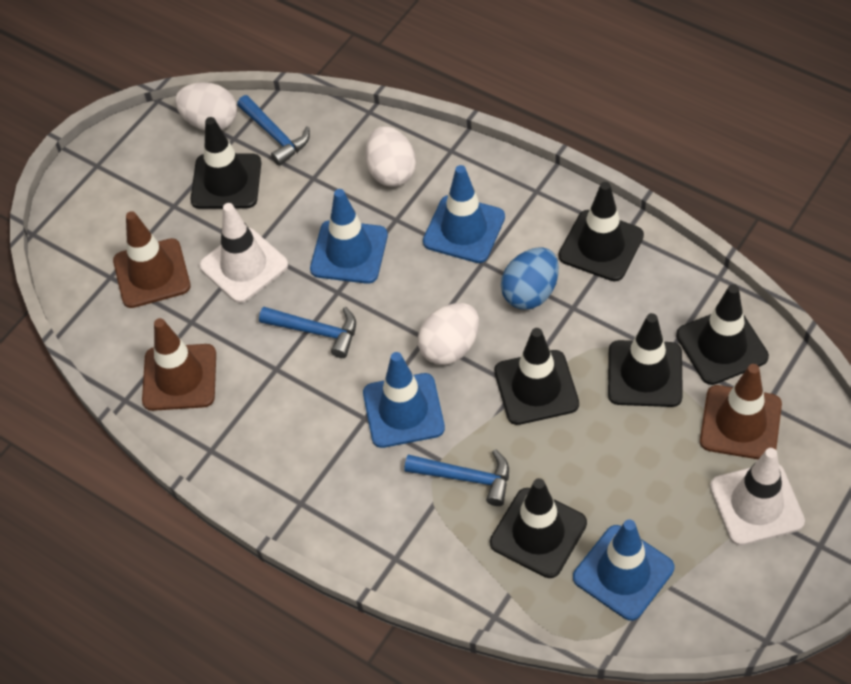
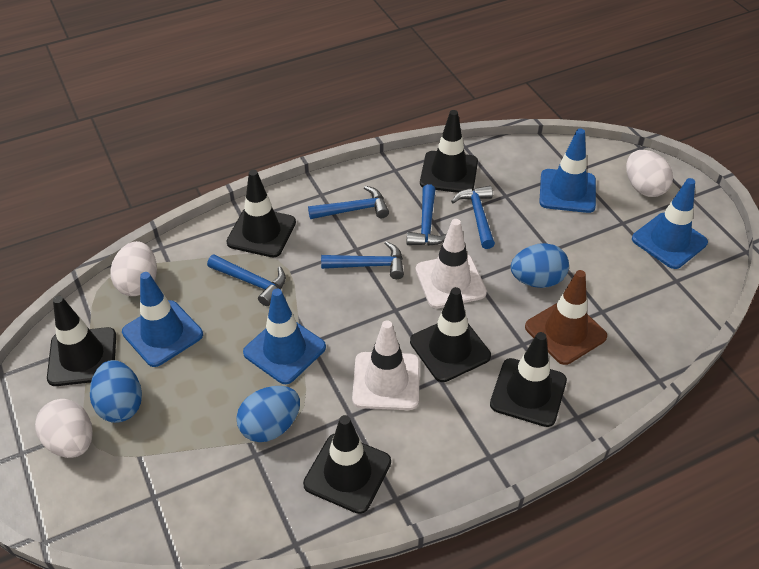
blue egg: 1 -> 3
blue hammer: 3 -> 5
brown traffic cone: 3 -> 1

